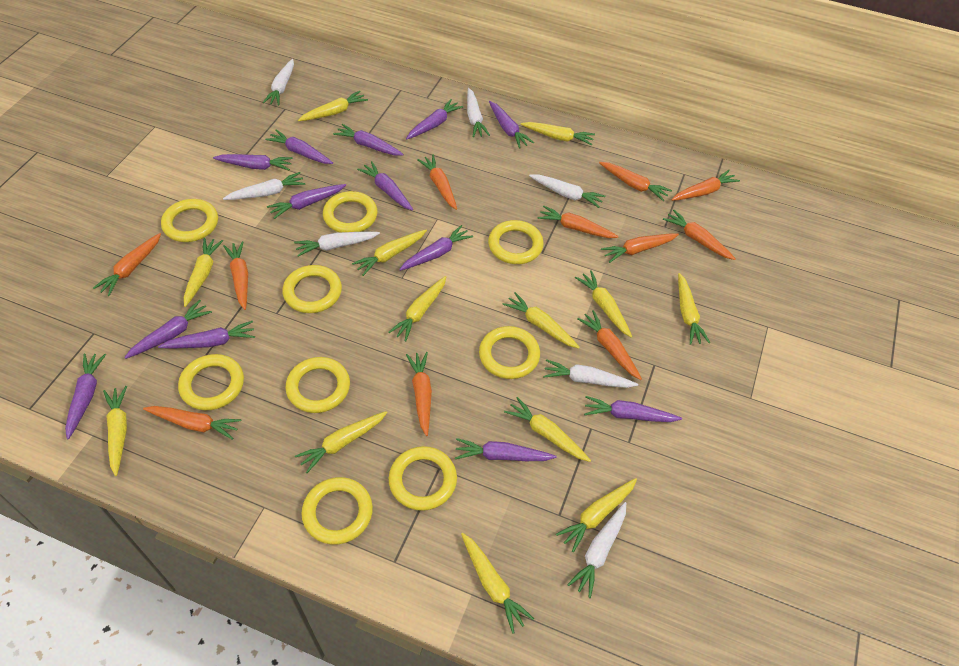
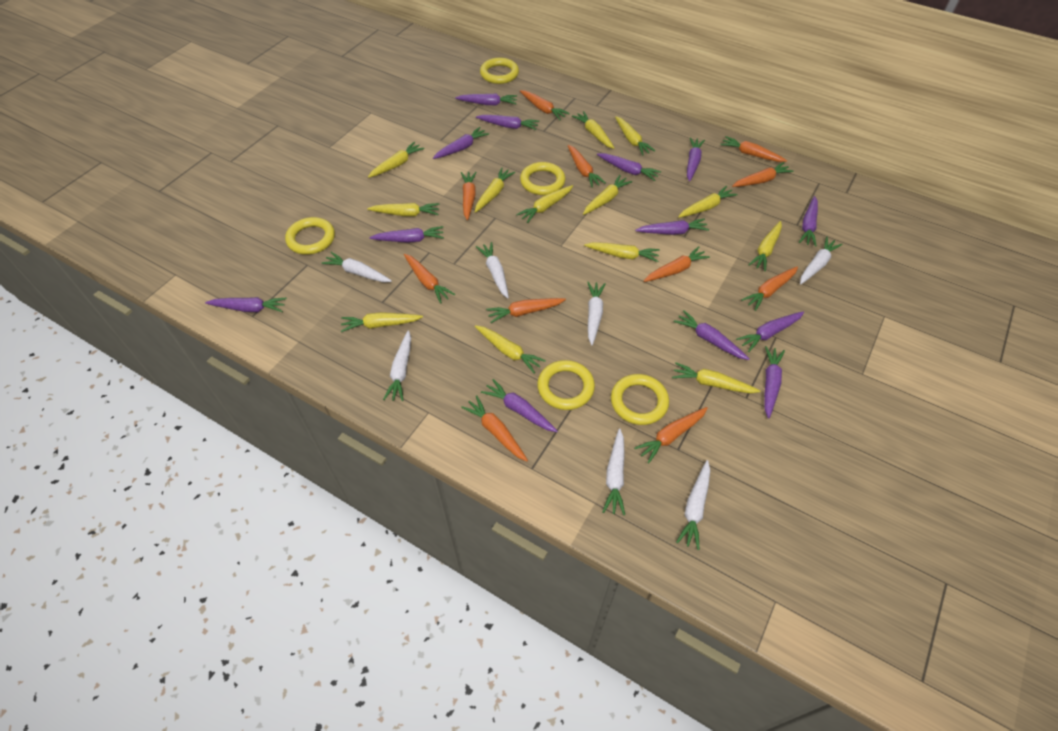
yellow ring: 9 -> 5

